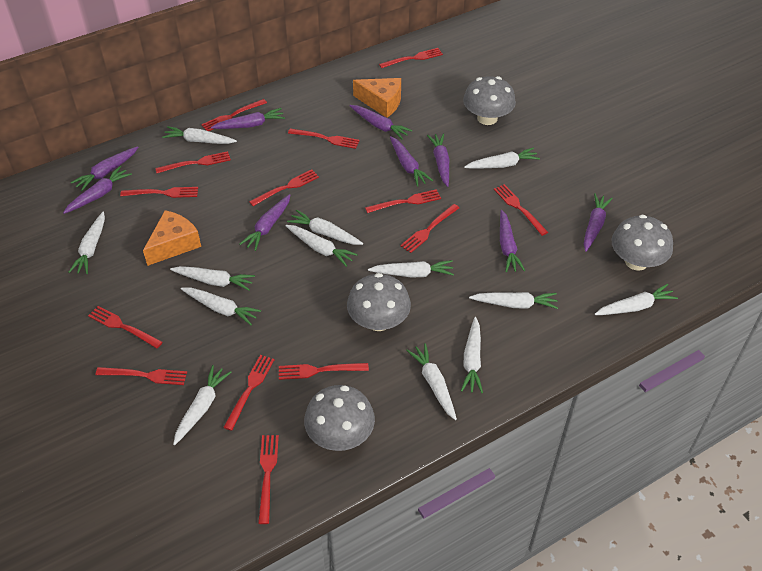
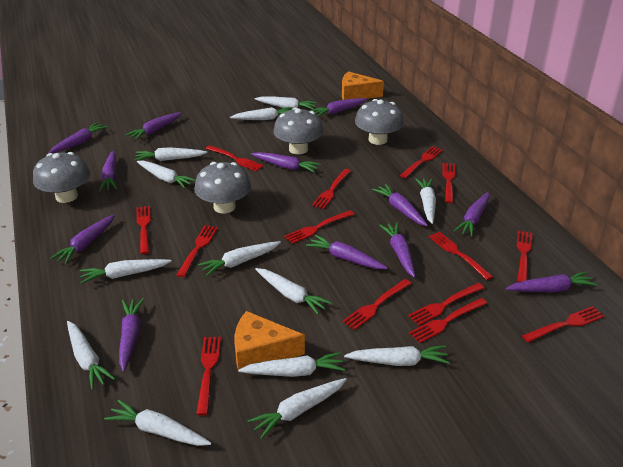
purple carrot: 9 -> 12

